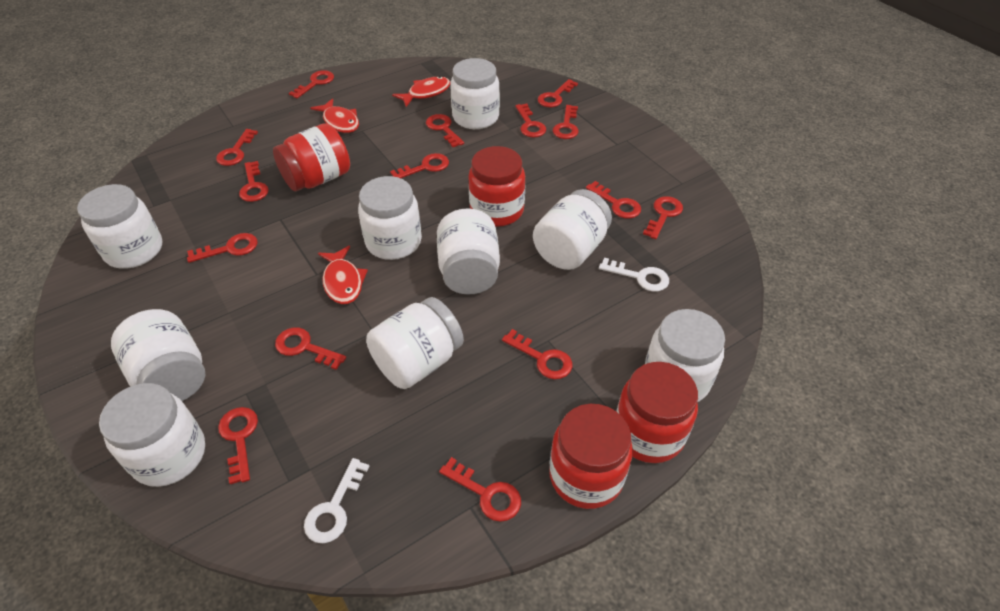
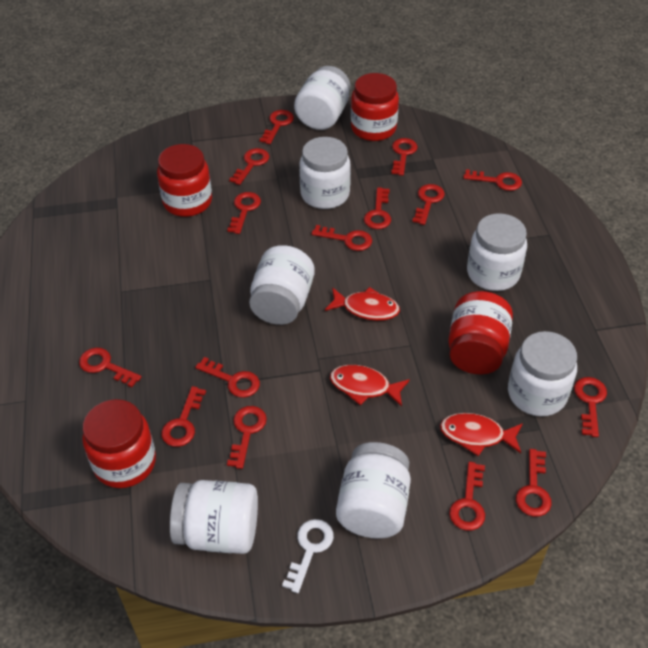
white jar: 9 -> 7
white key: 2 -> 1

